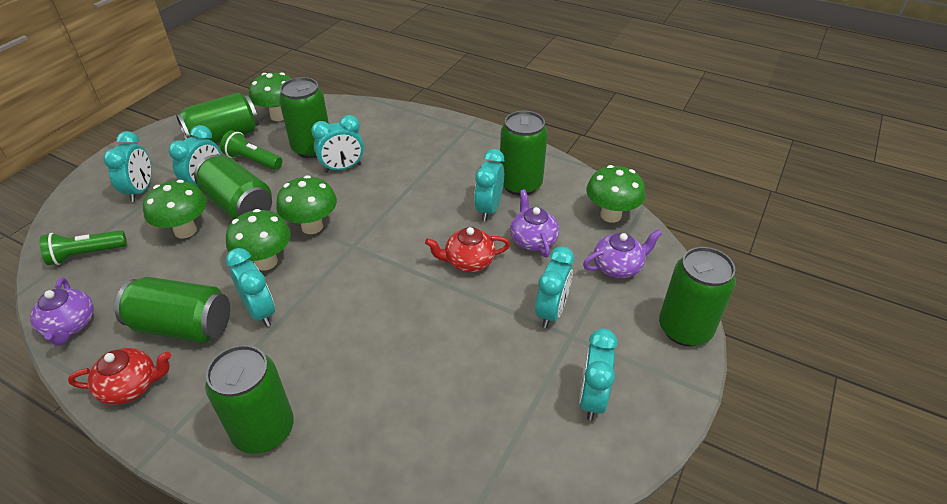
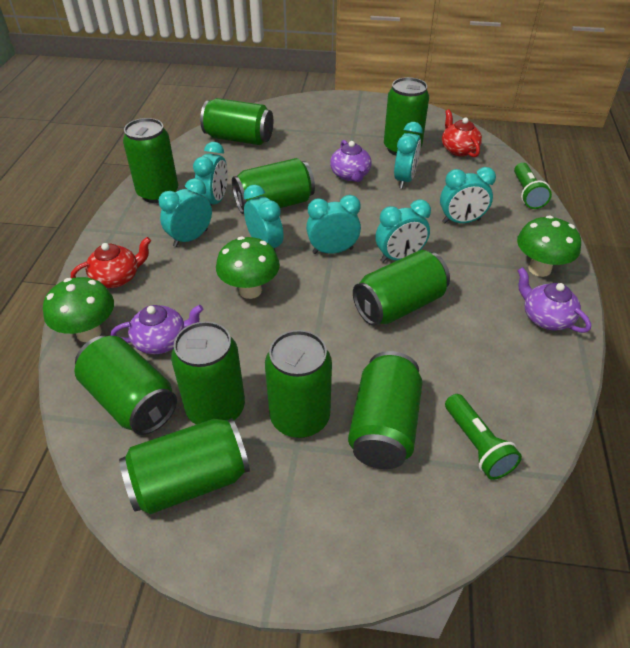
green can: 7 -> 10
green mushroom: 5 -> 3

